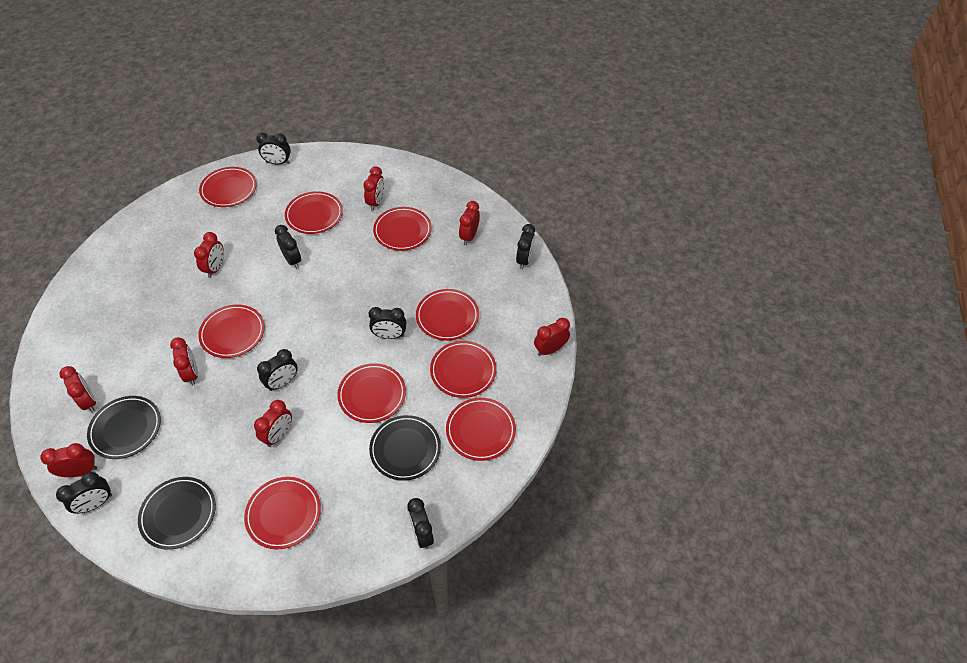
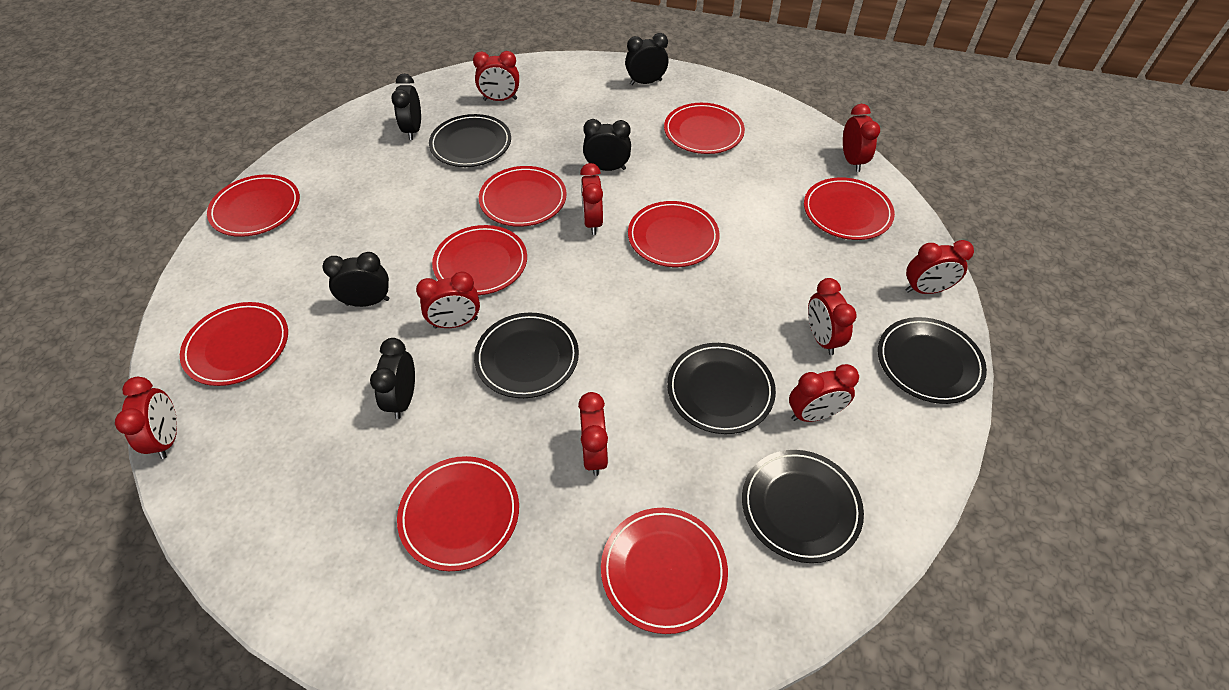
black clock: 7 -> 5
black plate: 3 -> 5
red clock: 8 -> 9

